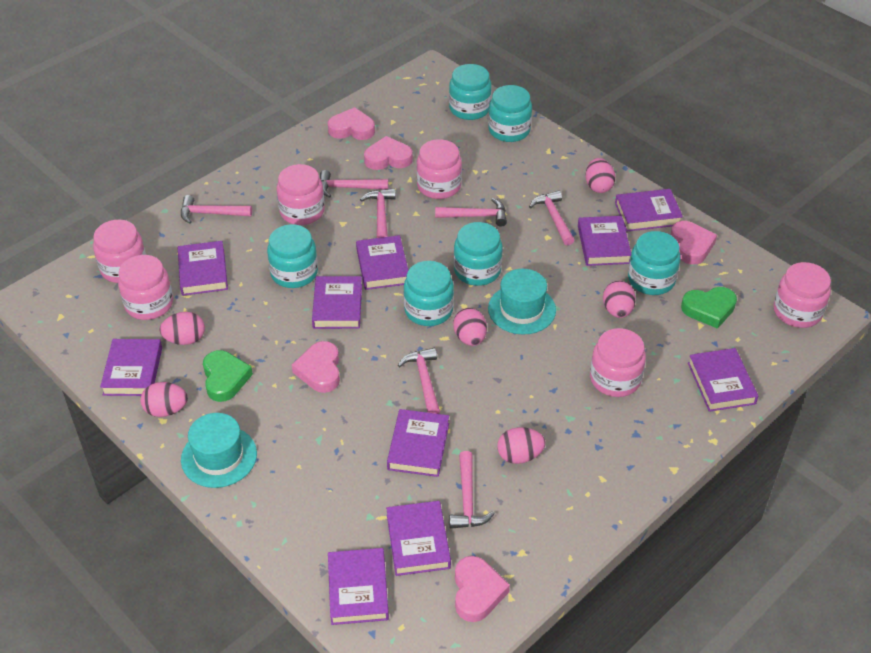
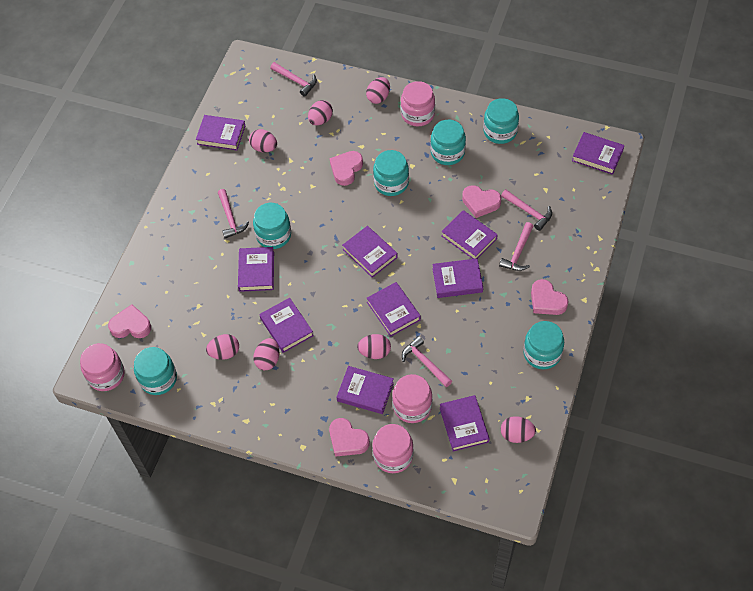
green heart: 2 -> 0
pink egg: 6 -> 7
pink hammer: 7 -> 5
pink jar: 6 -> 4
turquoise hat: 2 -> 0

